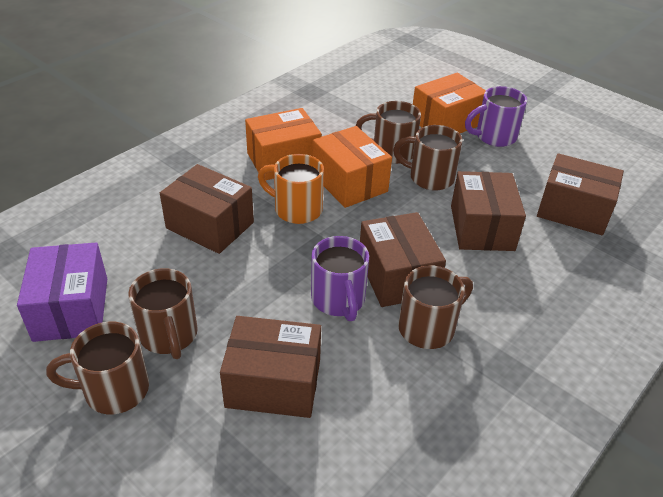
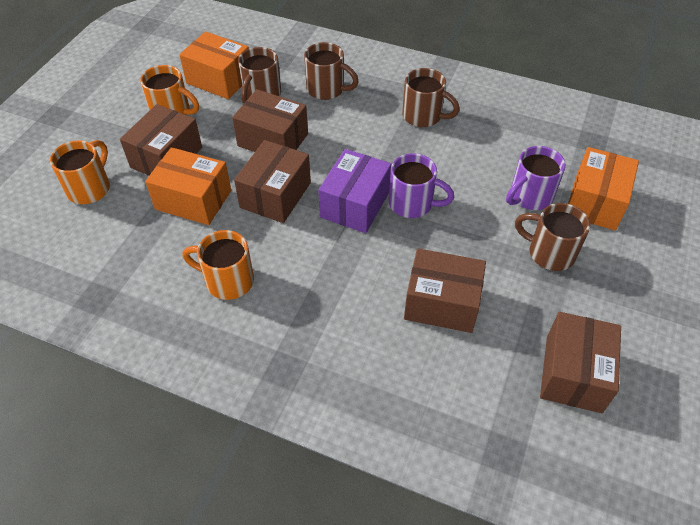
brown mug: 5 -> 4
orange mug: 1 -> 3

